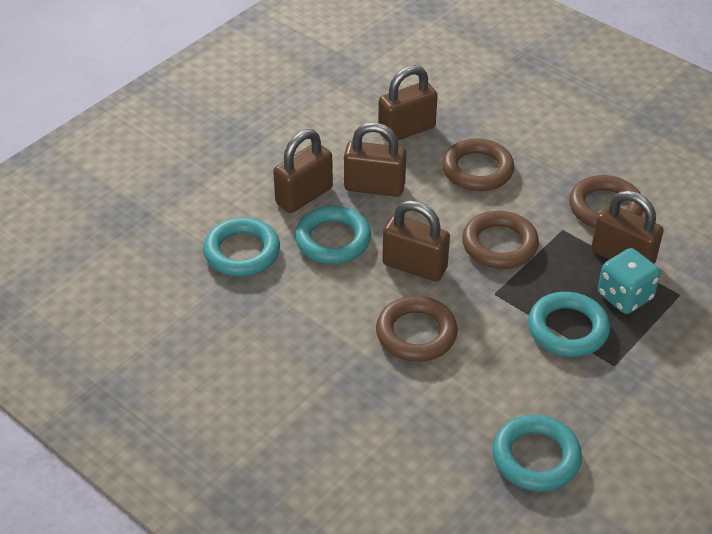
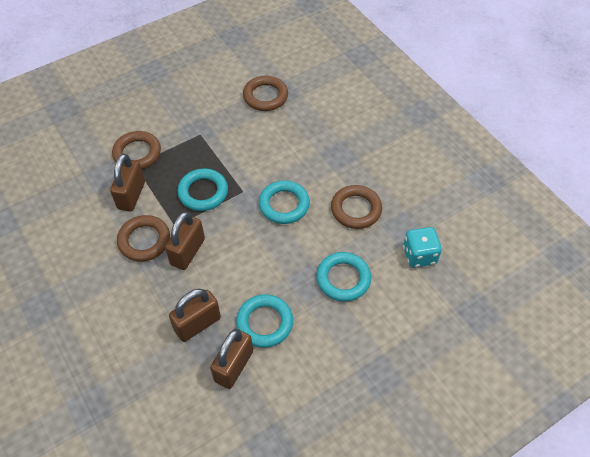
brown padlock: 5 -> 4

